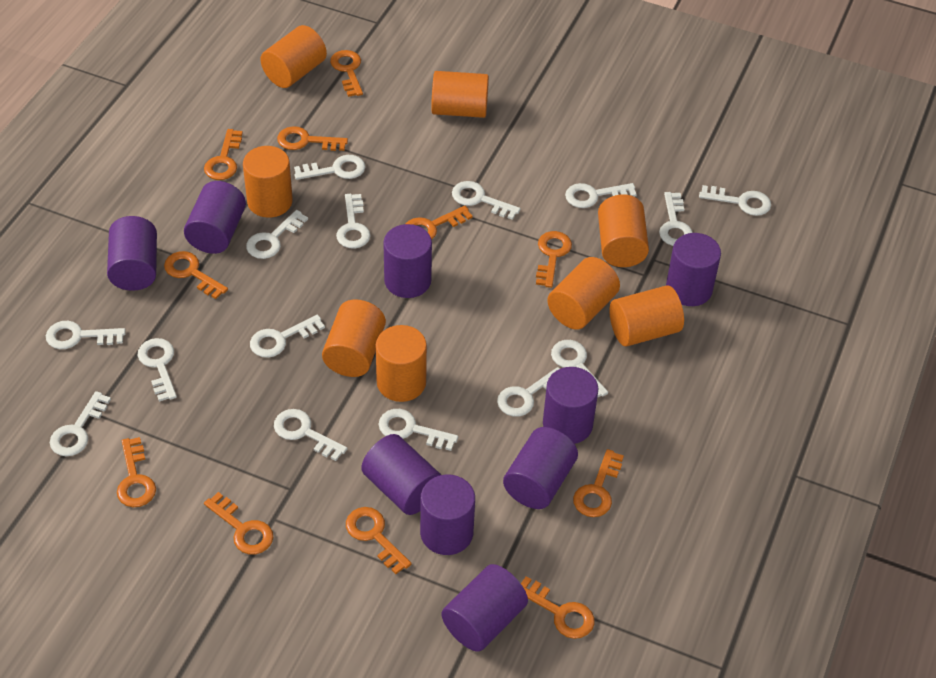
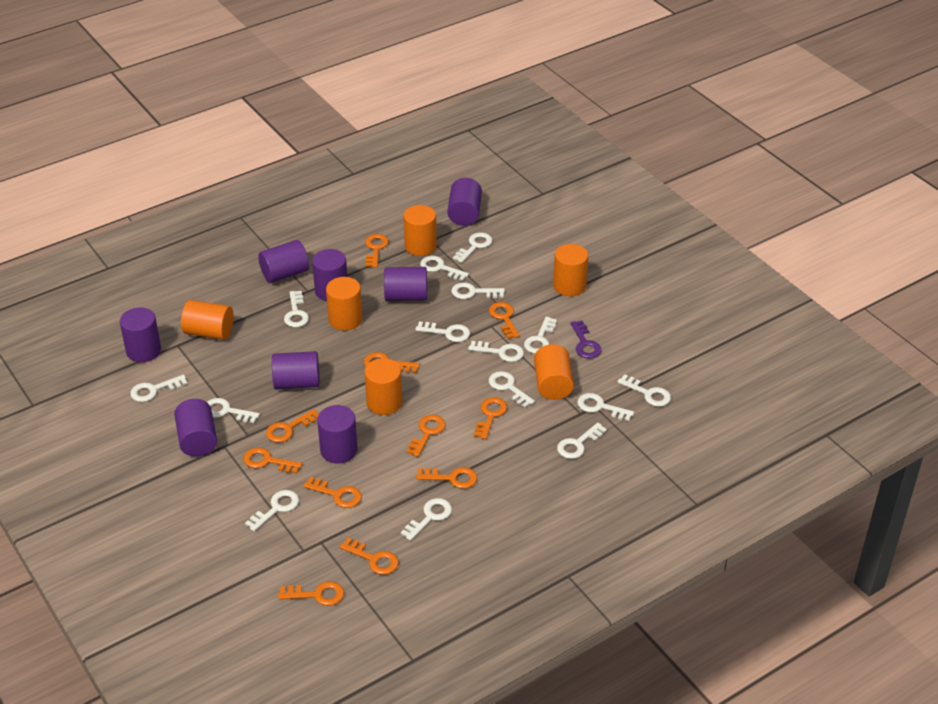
orange cylinder: 8 -> 6
purple cylinder: 9 -> 8
purple key: 0 -> 1

